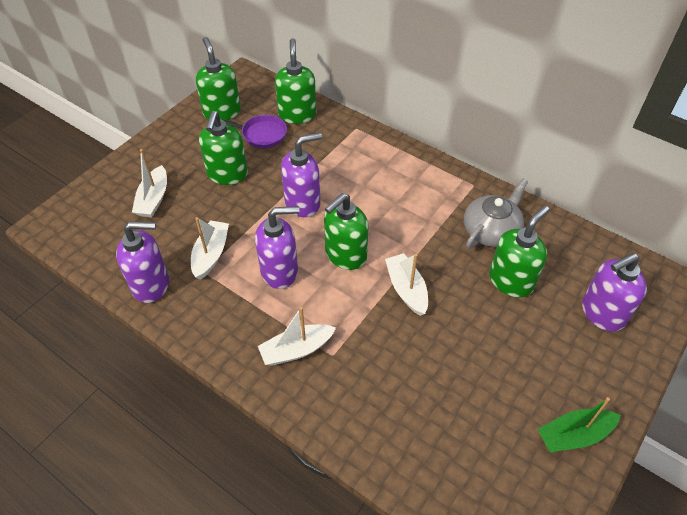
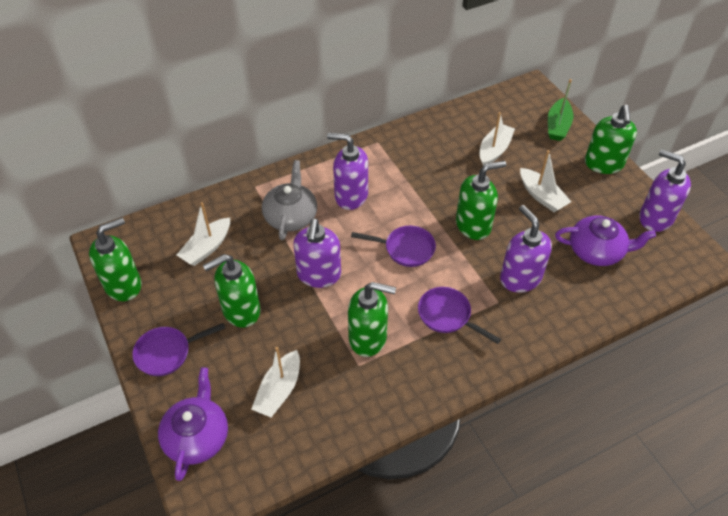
purple pan: 1 -> 3
purple teapot: 0 -> 2

